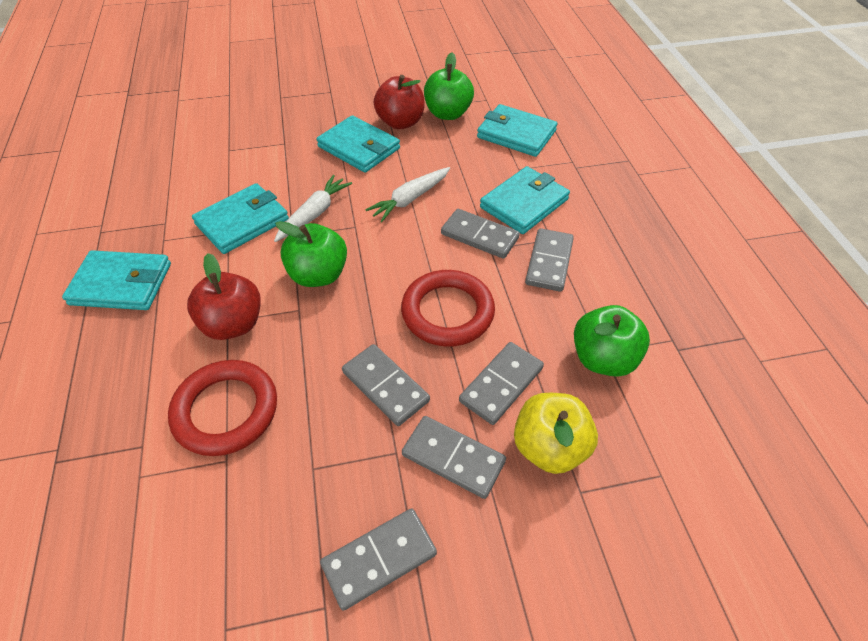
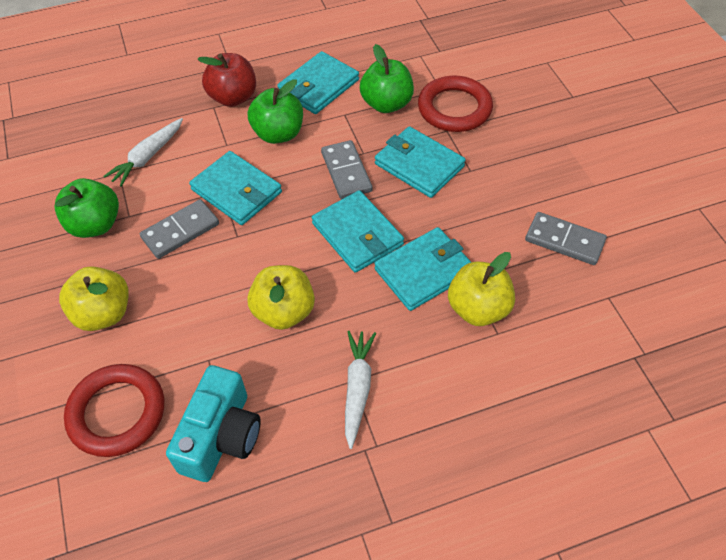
grey domino: 6 -> 3
red apple: 2 -> 1
turquoise camera: 0 -> 1
yellow apple: 1 -> 3

